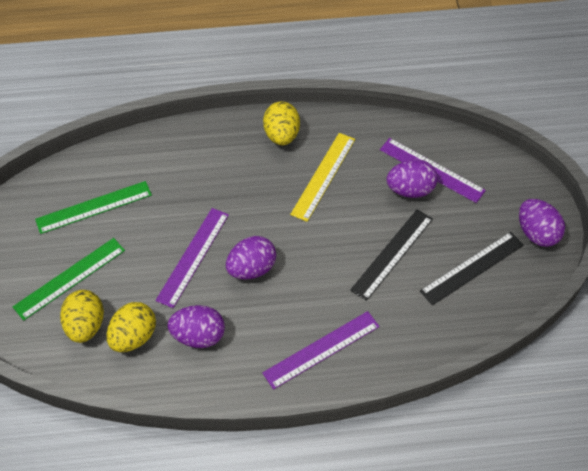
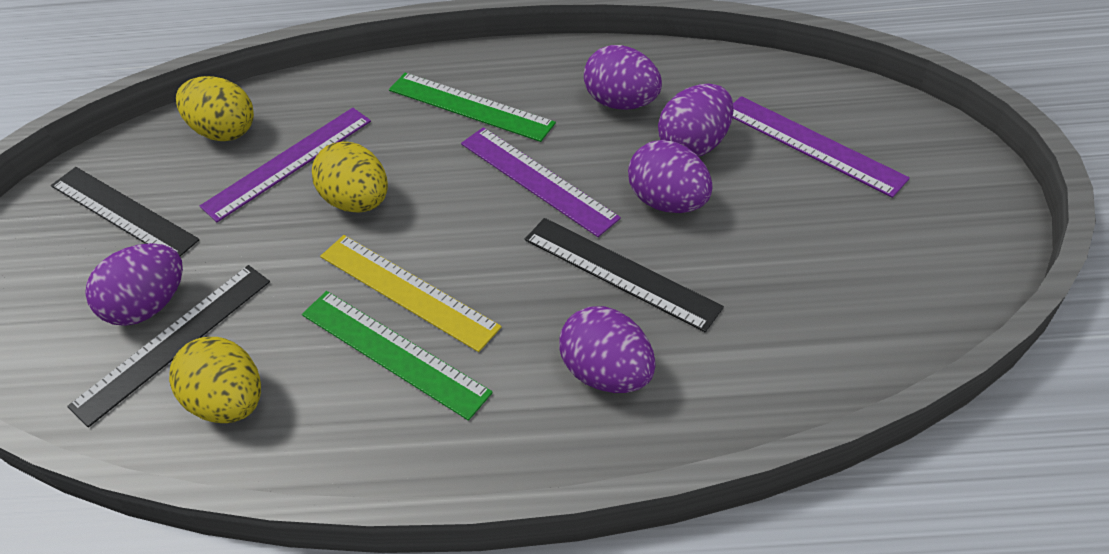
black ruler: 2 -> 3
purple egg: 4 -> 5

